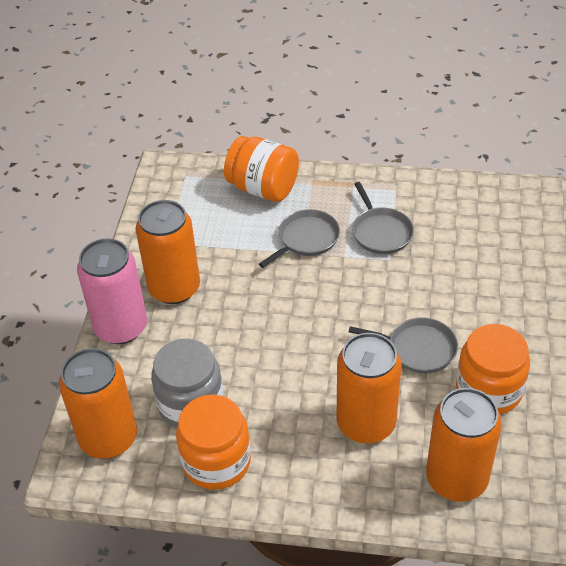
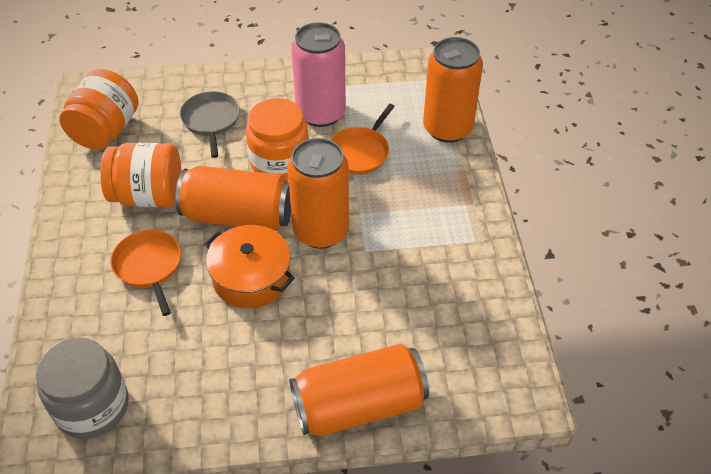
grey pan: 3 -> 1
orange pan: 0 -> 2
orange pot: 0 -> 1

